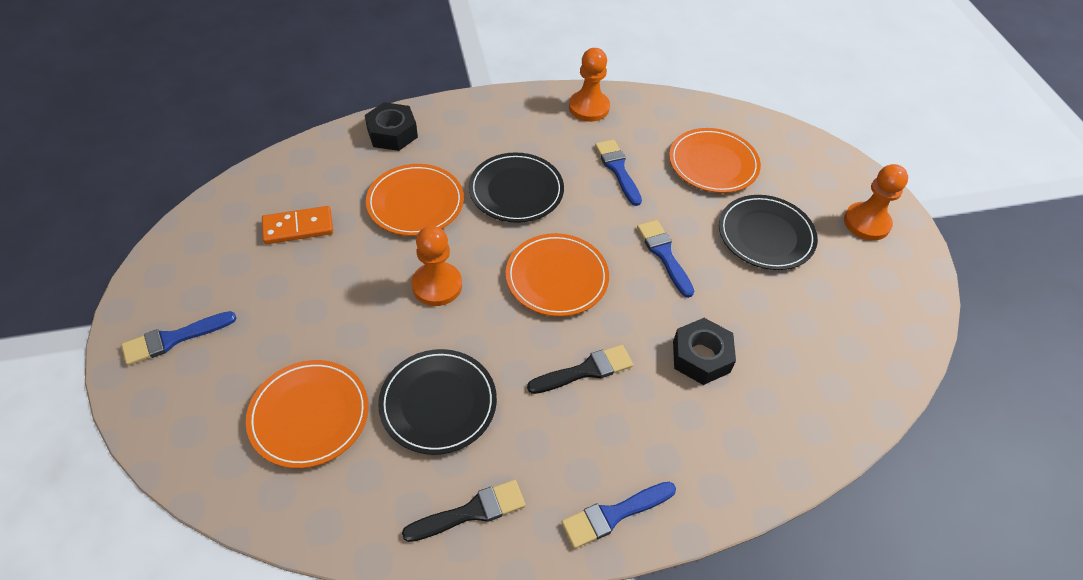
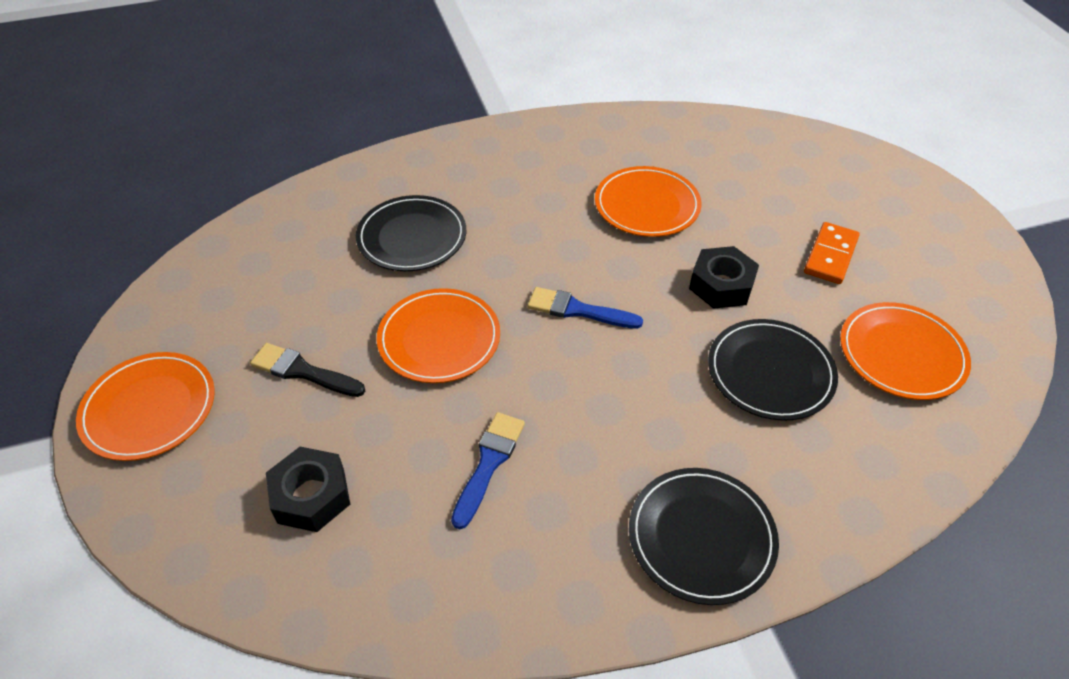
black brush: 2 -> 1
blue brush: 4 -> 2
orange pawn: 3 -> 0

